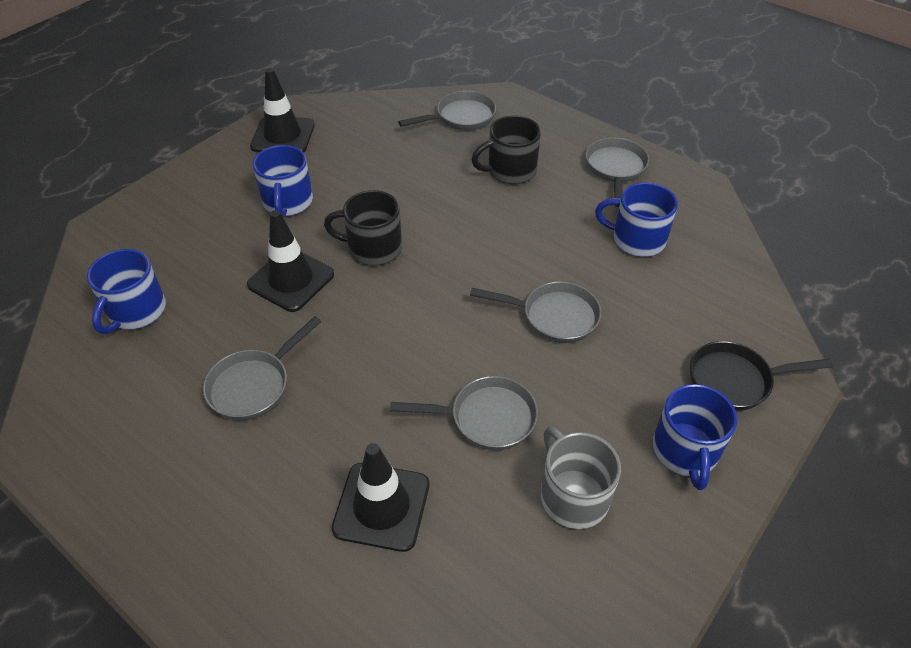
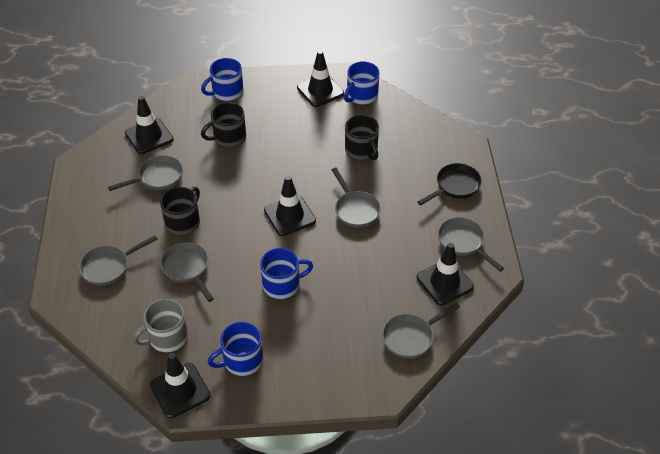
black mug: 2 -> 3
black traffic cone: 3 -> 5
grey pan: 5 -> 6

